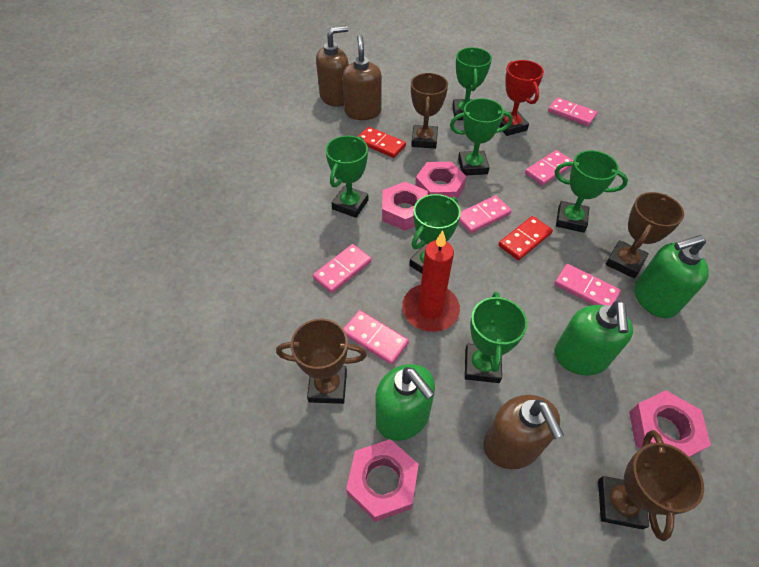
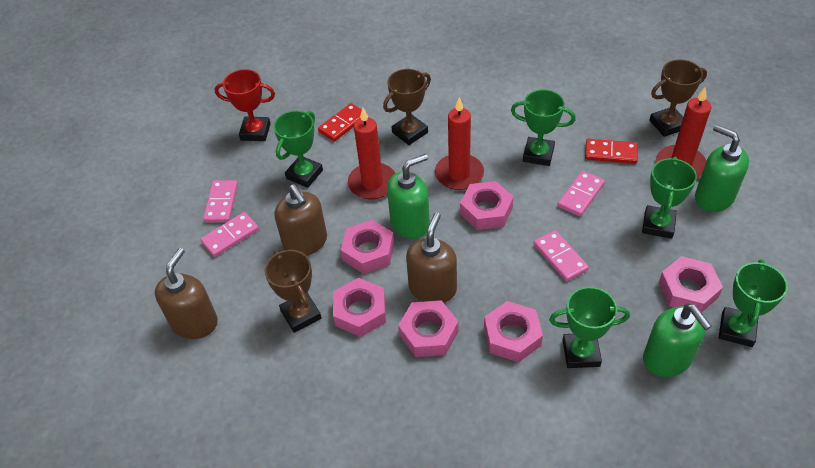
brown trophy: 4 -> 3
green trophy: 6 -> 5
pink domino: 6 -> 4
pink nut: 4 -> 6
red candle: 1 -> 3

